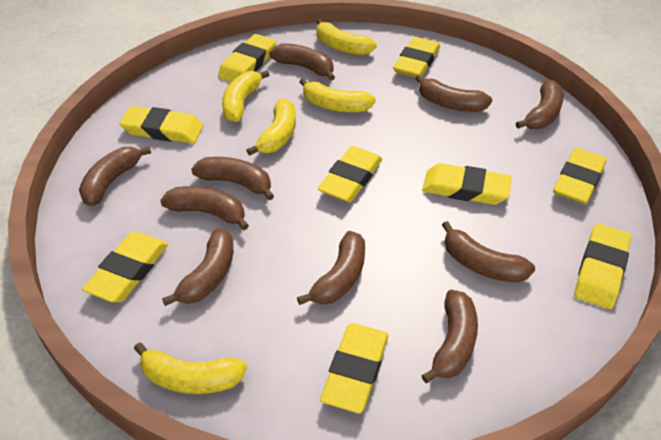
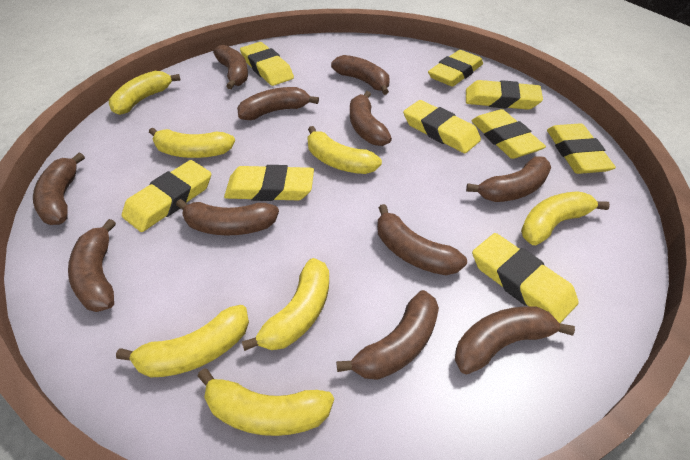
brown banana: 10 -> 11
yellow banana: 5 -> 7

